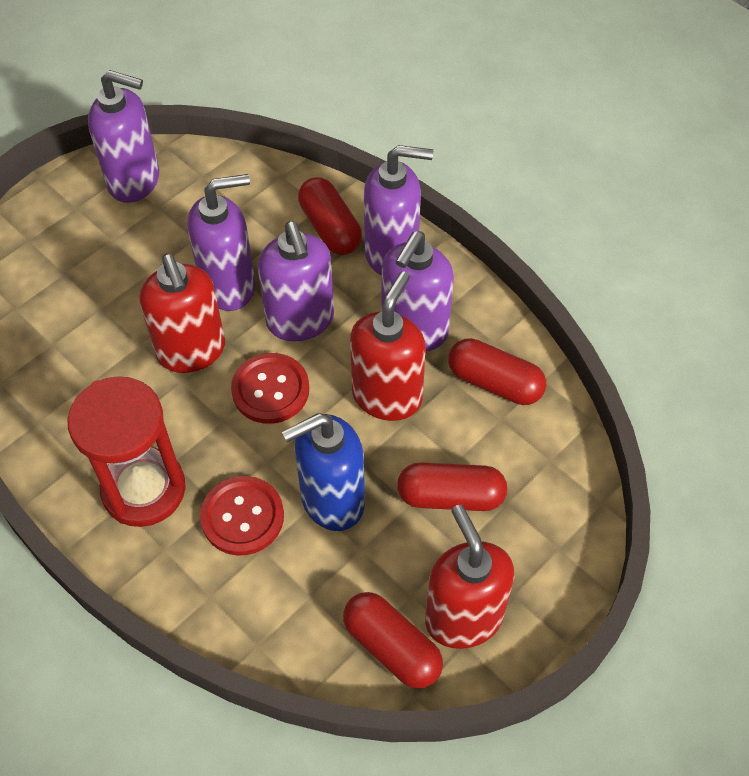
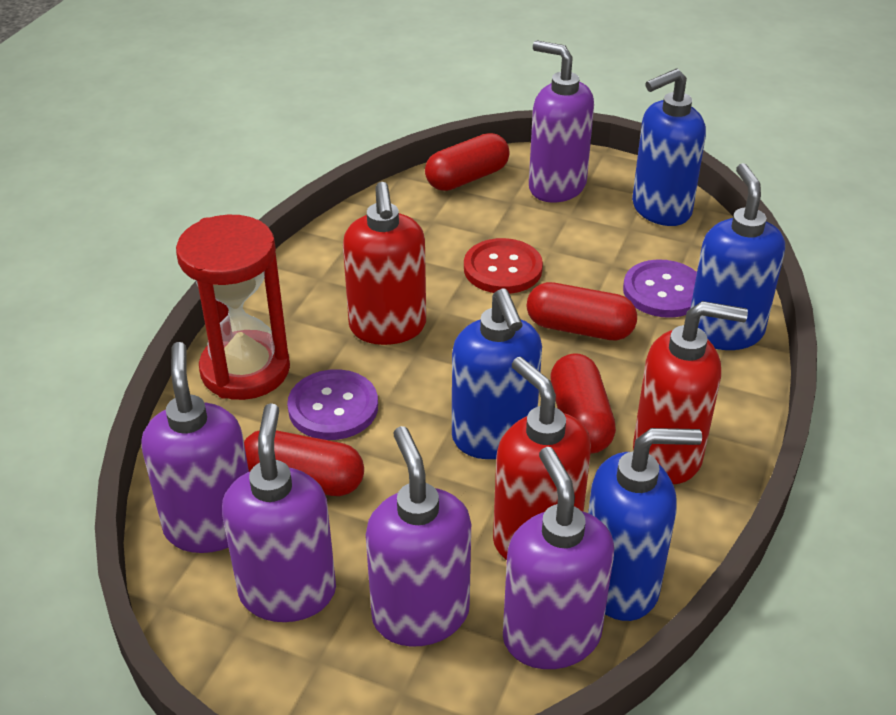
blue soap dispenser: 1 -> 4
purple button: 0 -> 2
red button: 2 -> 1

